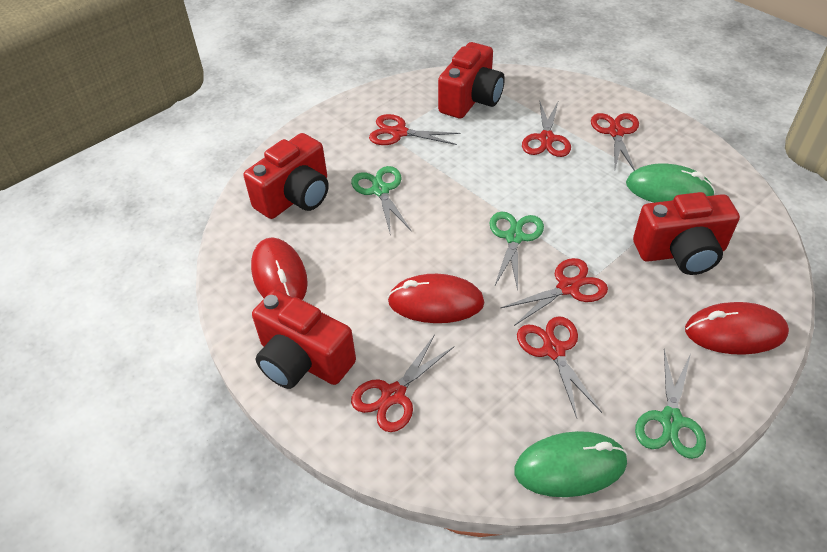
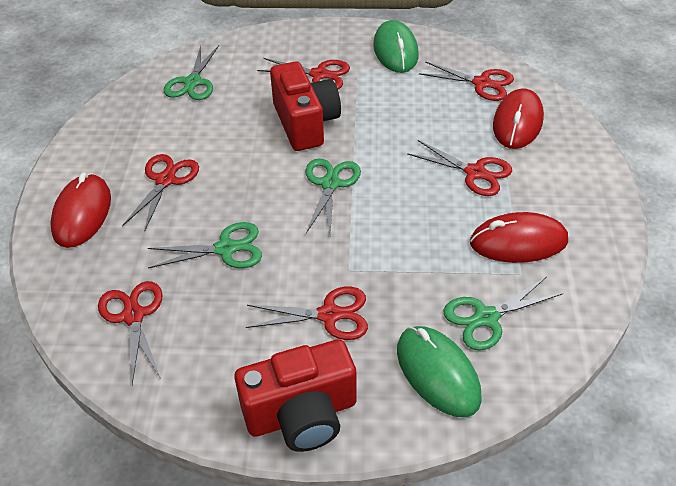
green scissors: 3 -> 4
red camera: 4 -> 2

